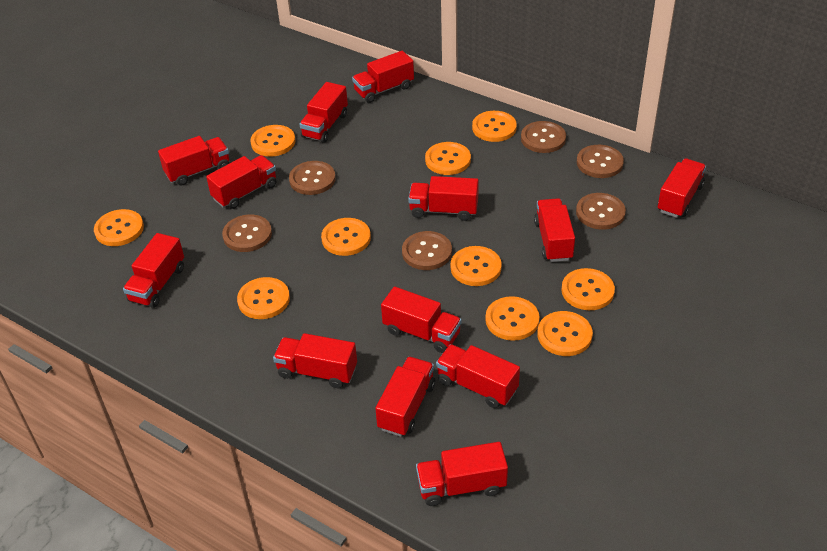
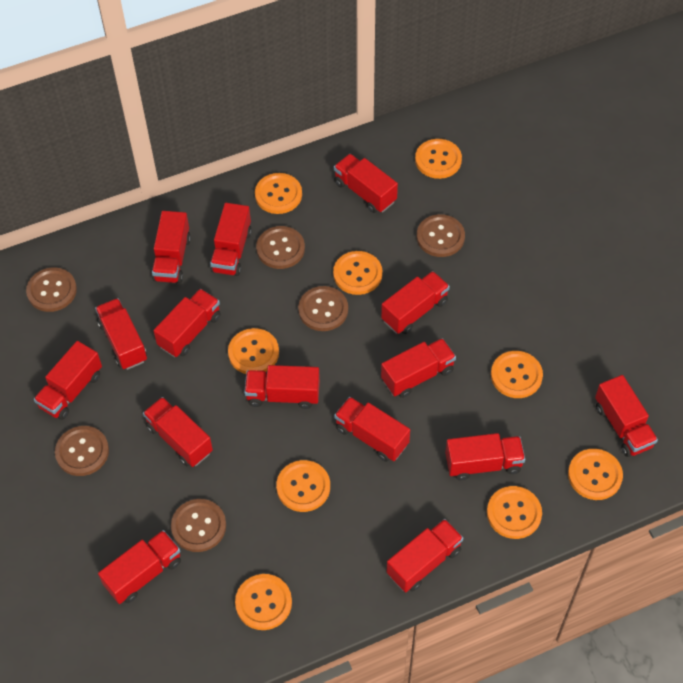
orange button: 10 -> 9
red truck: 13 -> 15

